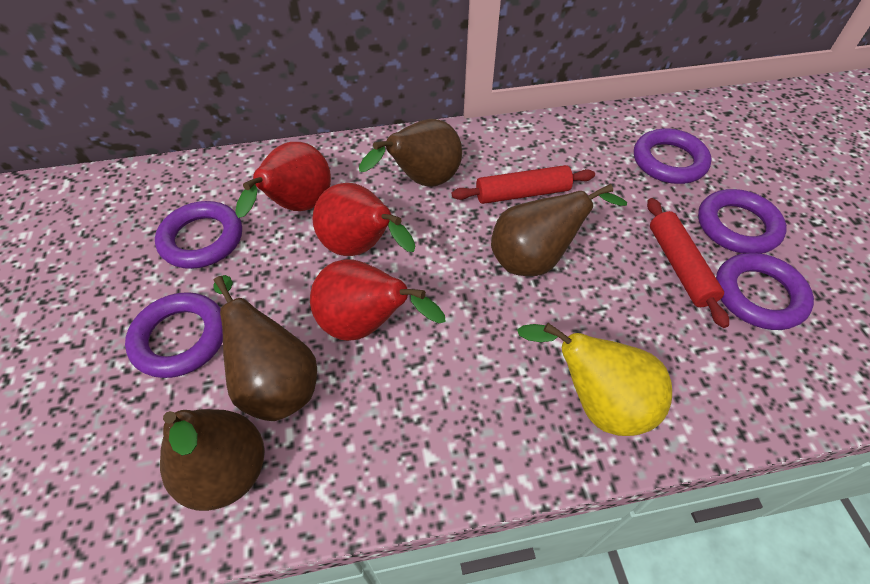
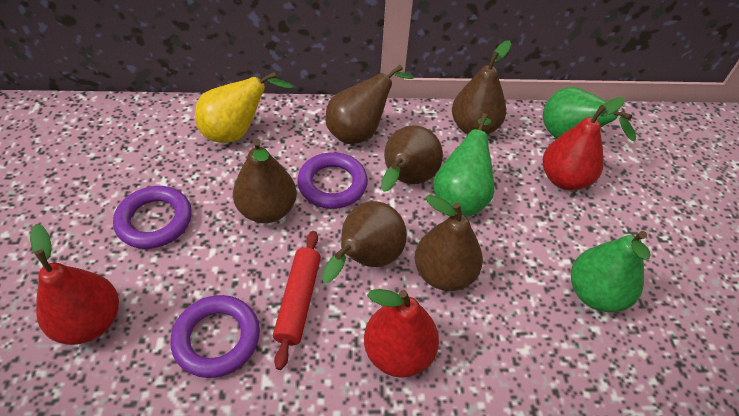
brown pear: 4 -> 6
green pear: 0 -> 3
purple ring: 5 -> 3
red rolling pin: 2 -> 1

